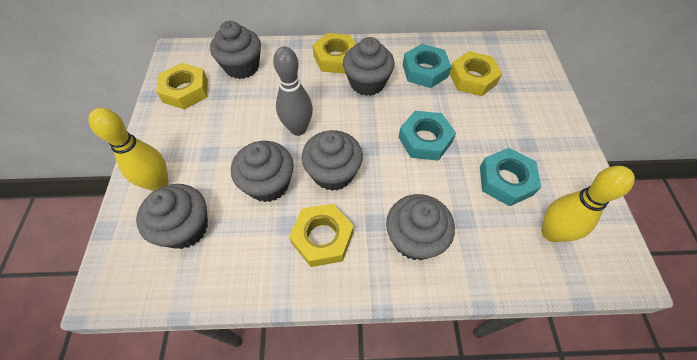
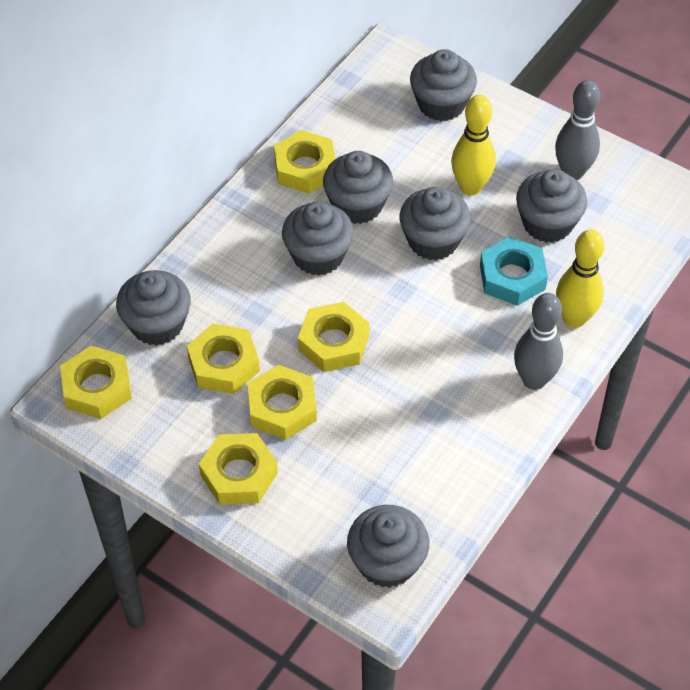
grey bowling pin: 1 -> 2
grey cupcake: 6 -> 7
turquoise nut: 3 -> 1
yellow nut: 4 -> 6

